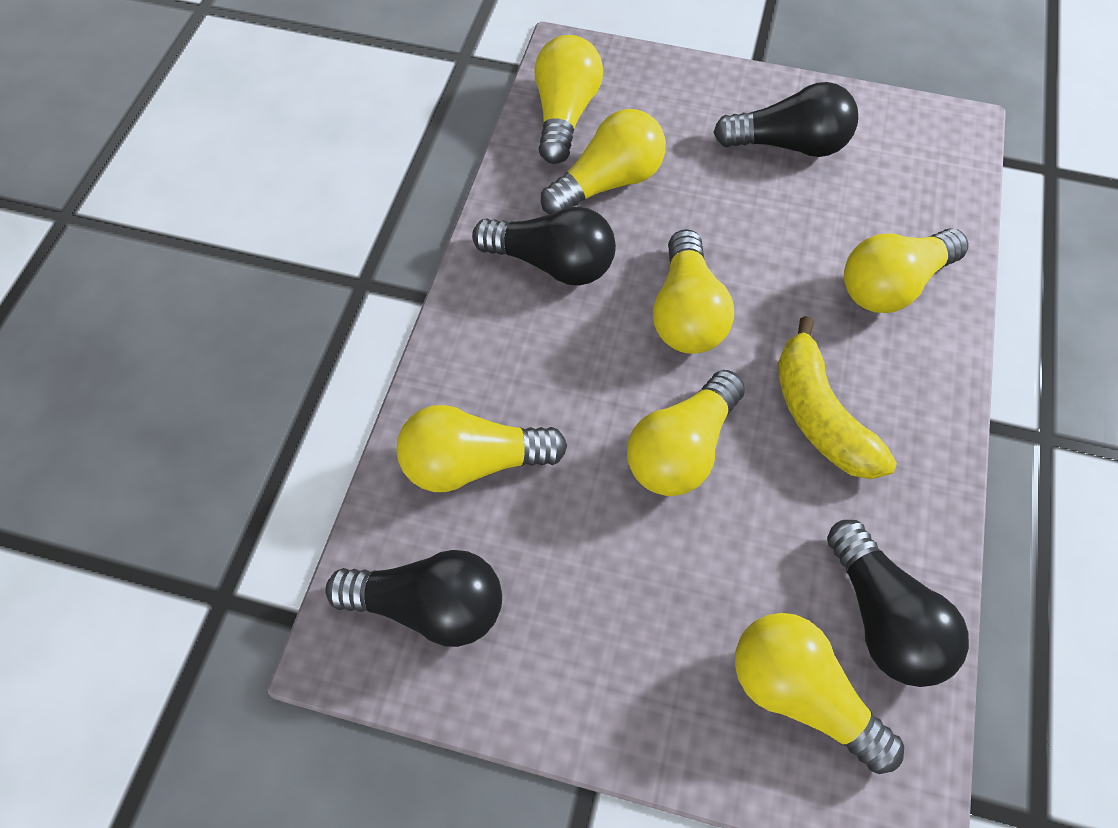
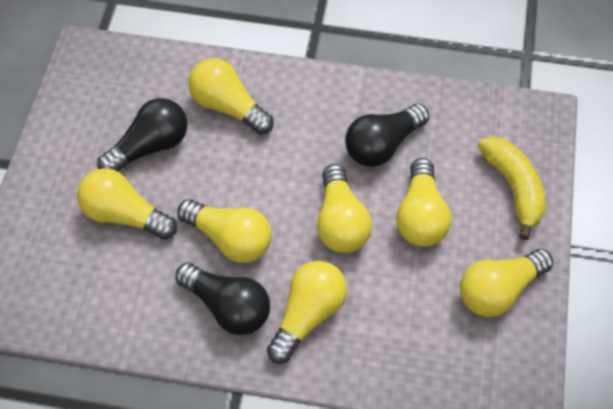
black light bulb: 4 -> 3

